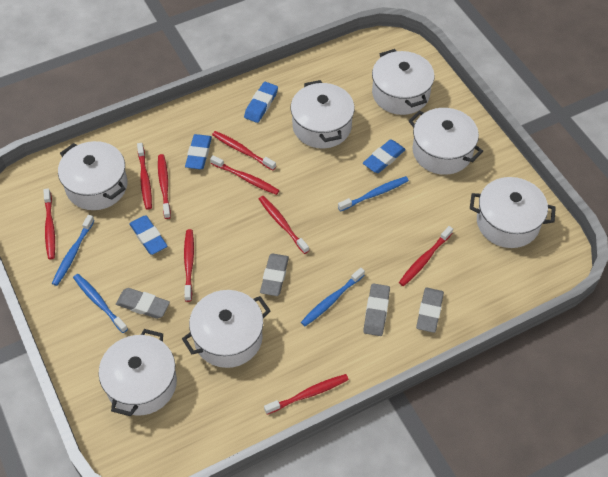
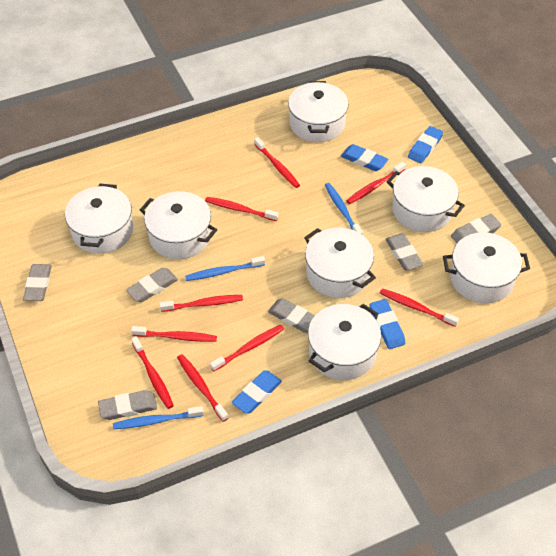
blue toothbrush: 4 -> 3
grey eraser: 4 -> 6

